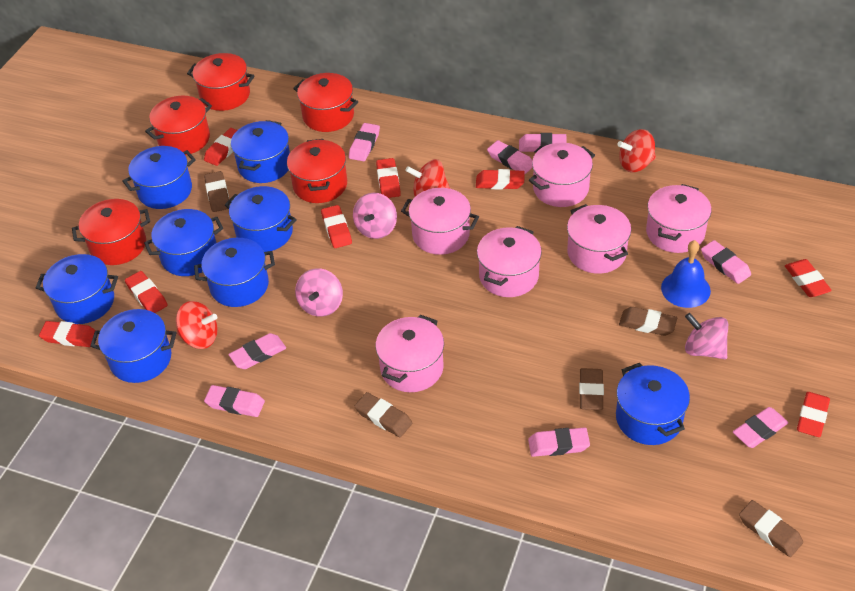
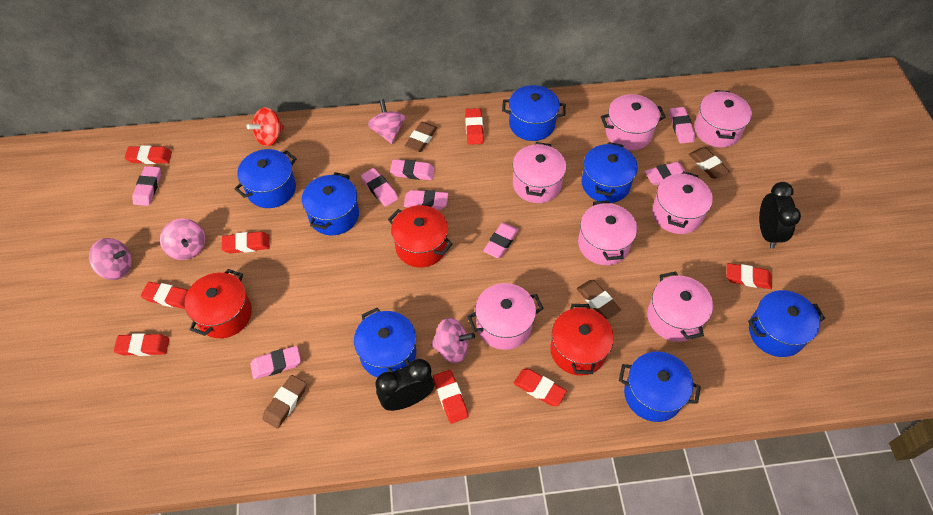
black clock: 0 -> 2
blue bell: 1 -> 0
blue pot: 8 -> 7
brown eraser: 5 -> 4
pink pot: 6 -> 7
pink spinning top: 3 -> 4
red pot: 5 -> 3
red spinning top: 3 -> 1

